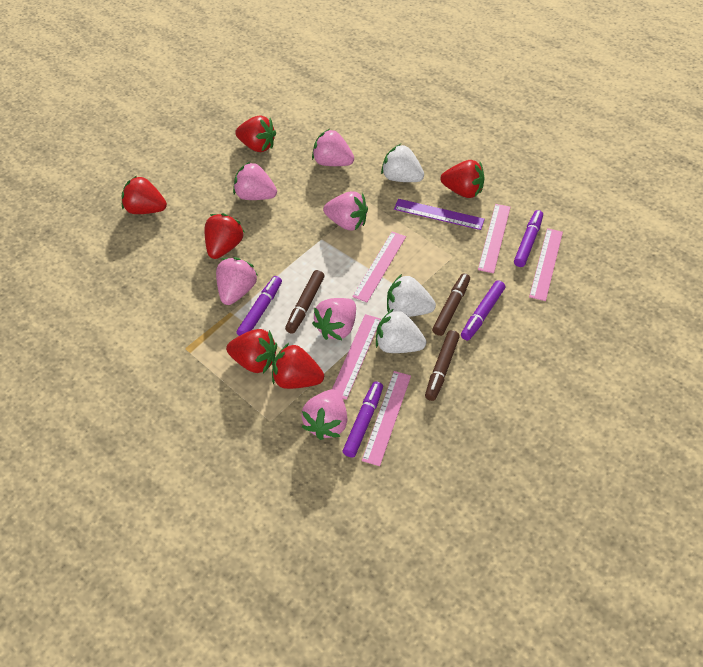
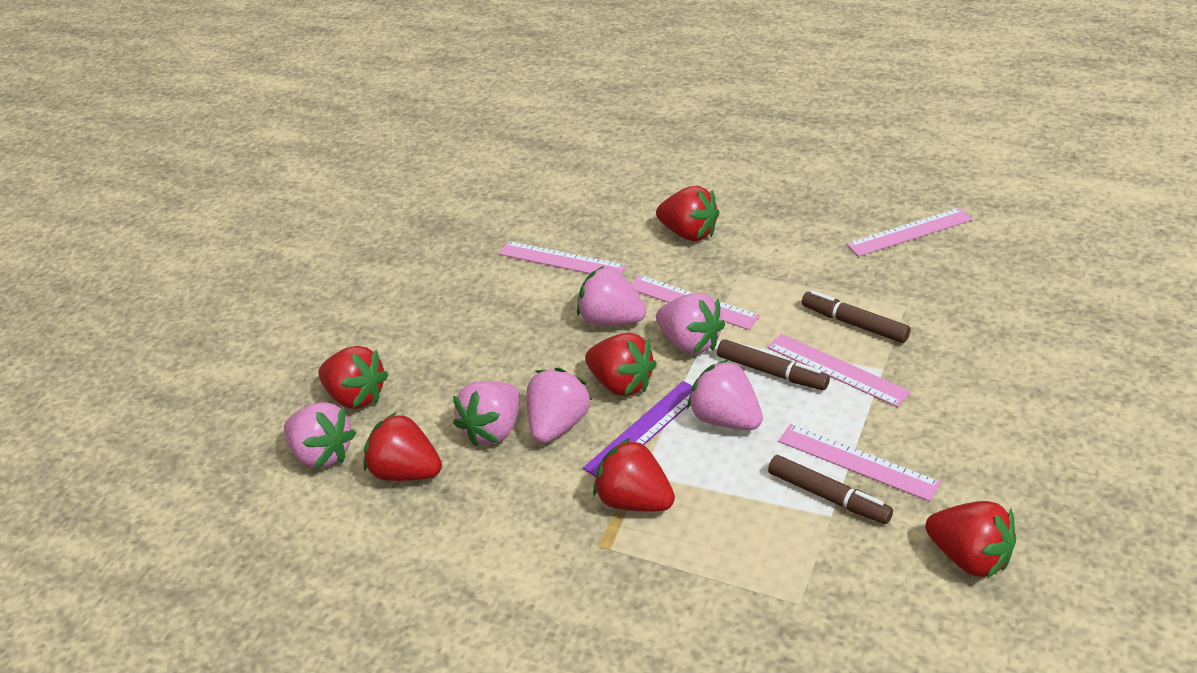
purple marker: 4 -> 0
white strawberry: 3 -> 0

